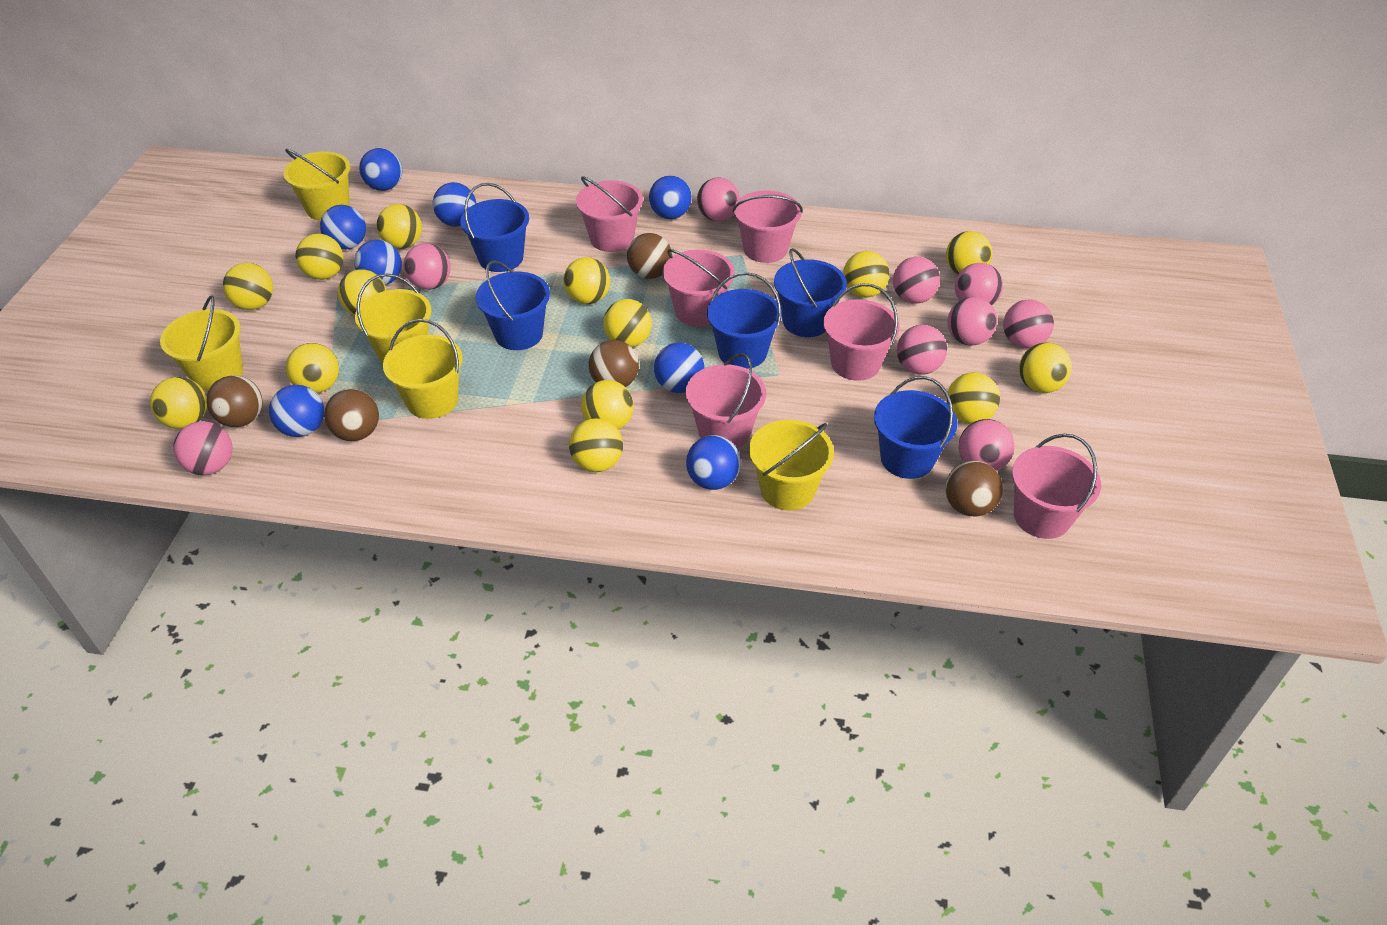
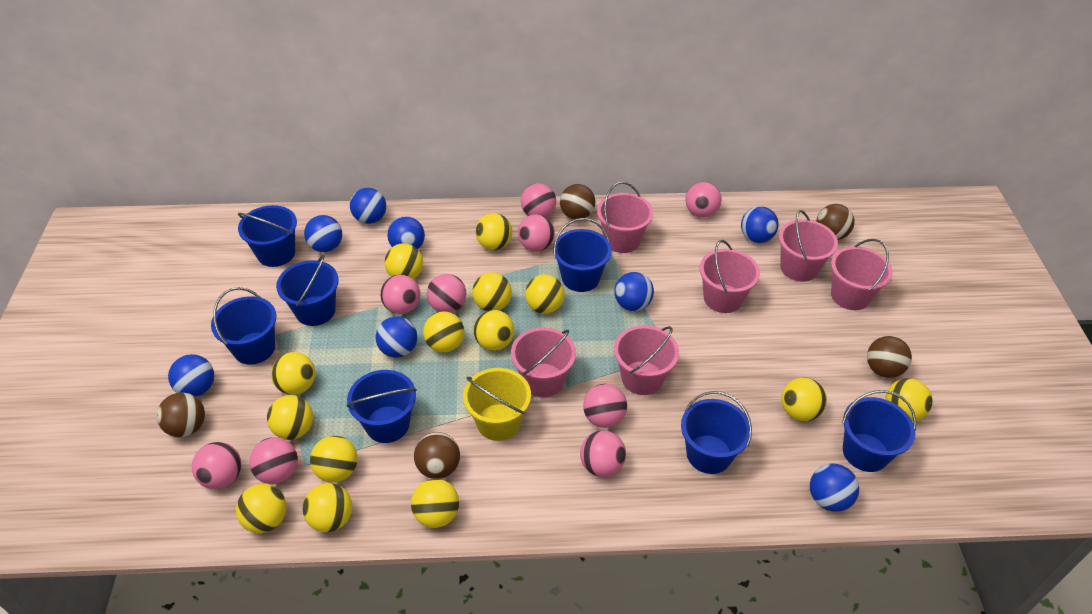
blue bucket: 5 -> 7
yellow bucket: 5 -> 1

